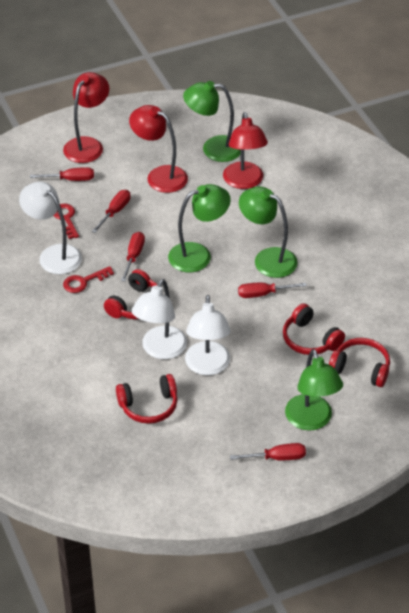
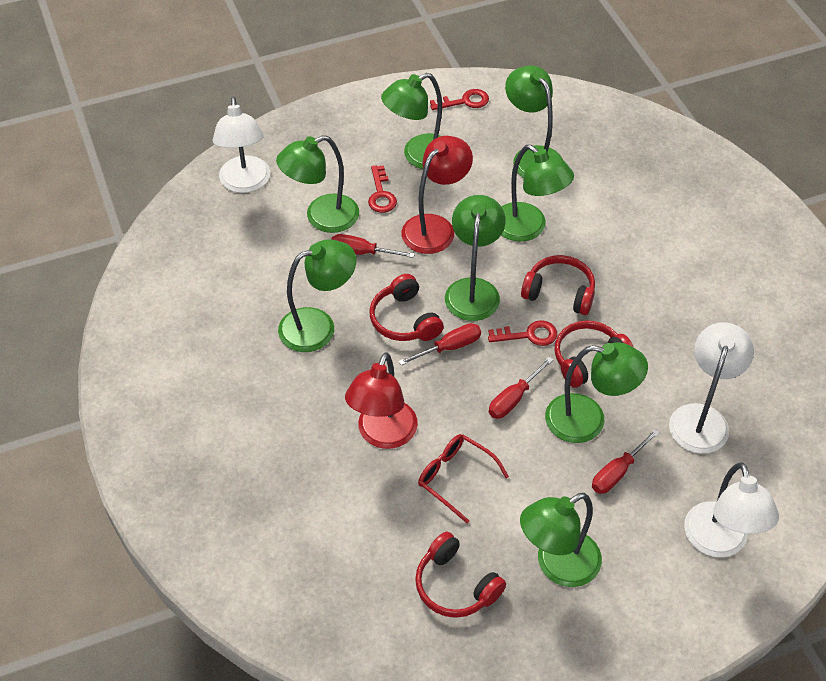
green lamp: 4 -> 8
red glasses: 0 -> 1
red key: 2 -> 3
red lamp: 3 -> 2
red screwdriver: 5 -> 4

